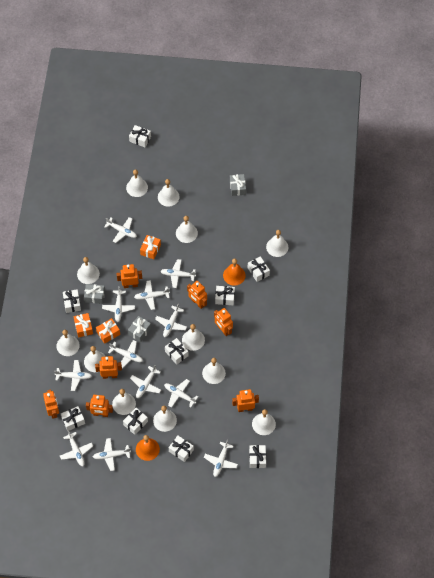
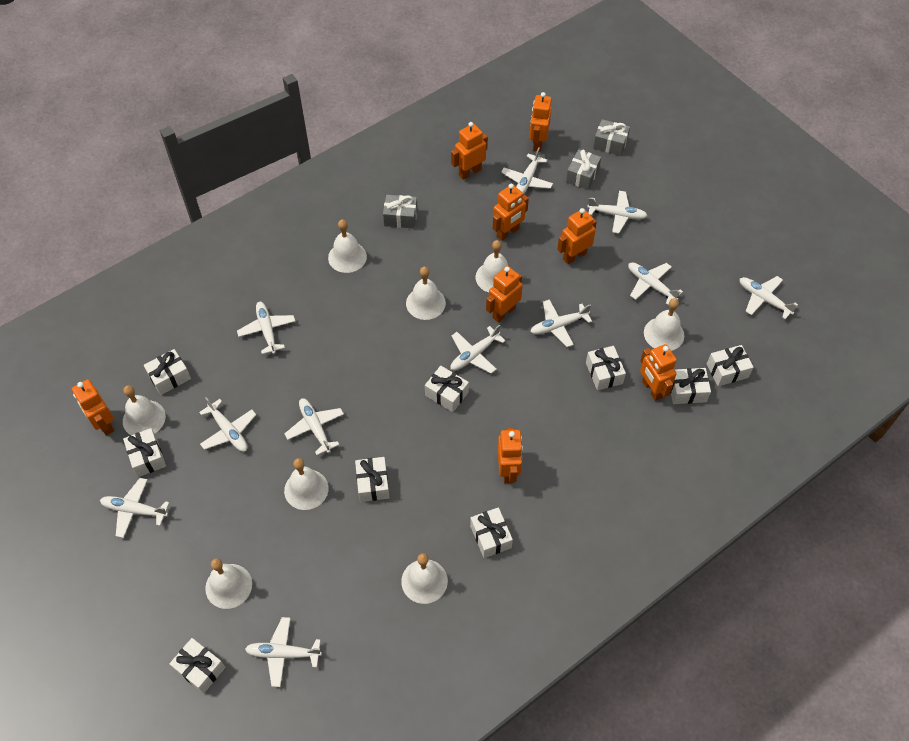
orange bell: 2 -> 0
orange gift: 3 -> 0
orange robot: 7 -> 8
white bell: 12 -> 8
white plane: 12 -> 11

